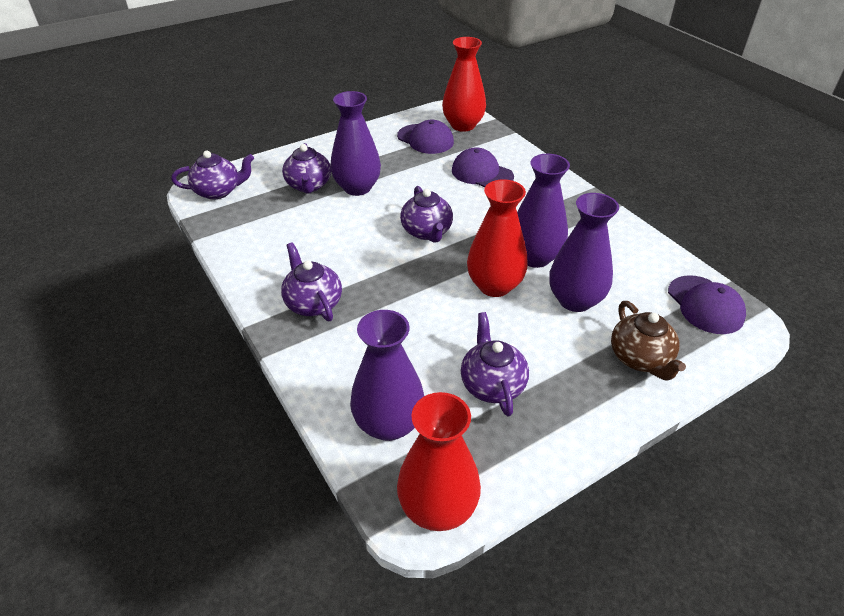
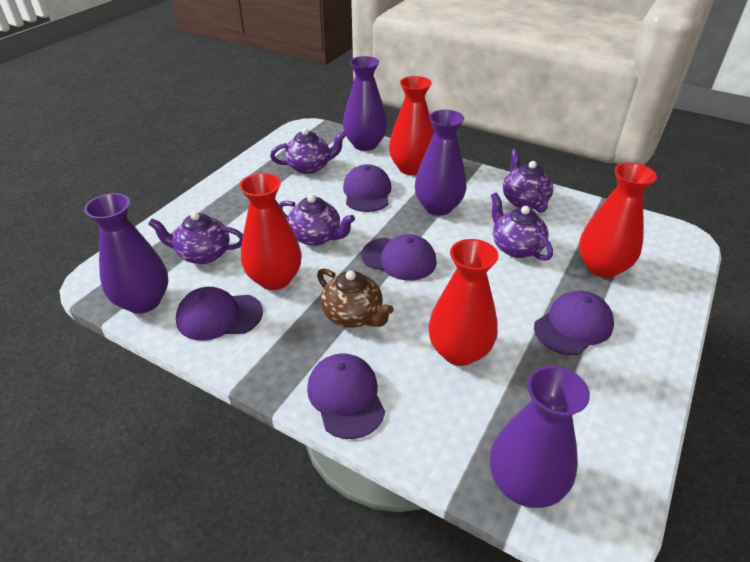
purple cap: 3 -> 5
red vase: 3 -> 4

